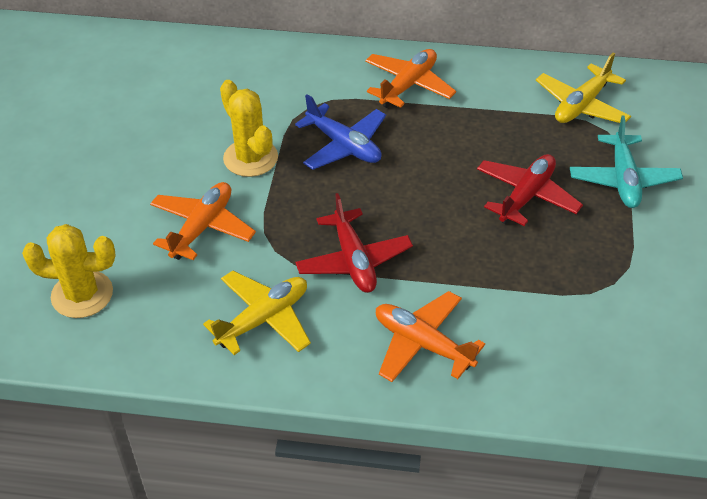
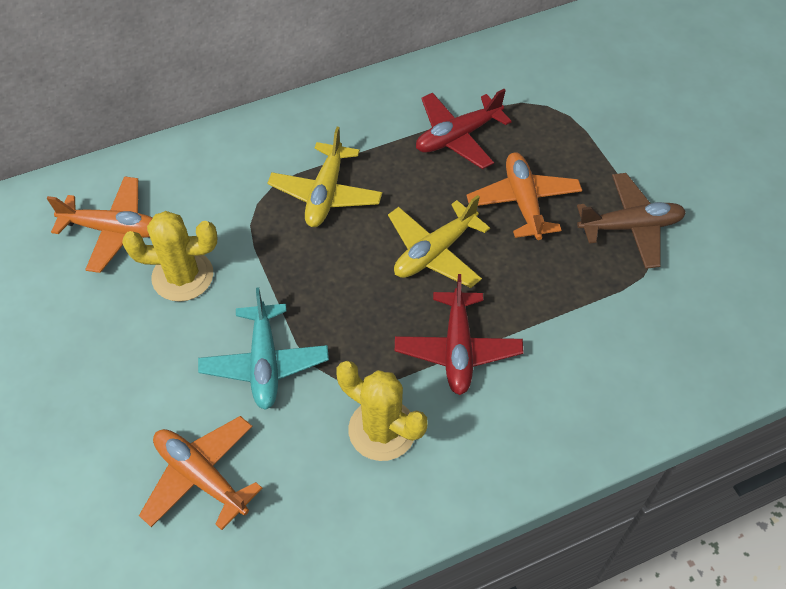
blue plane: 1 -> 0
brown plane: 0 -> 1

